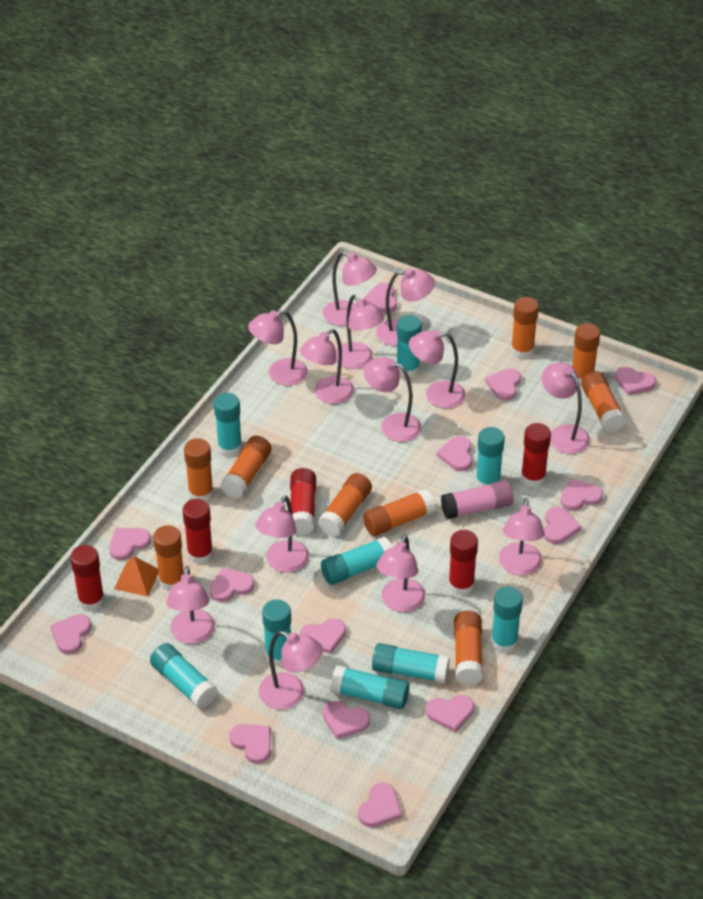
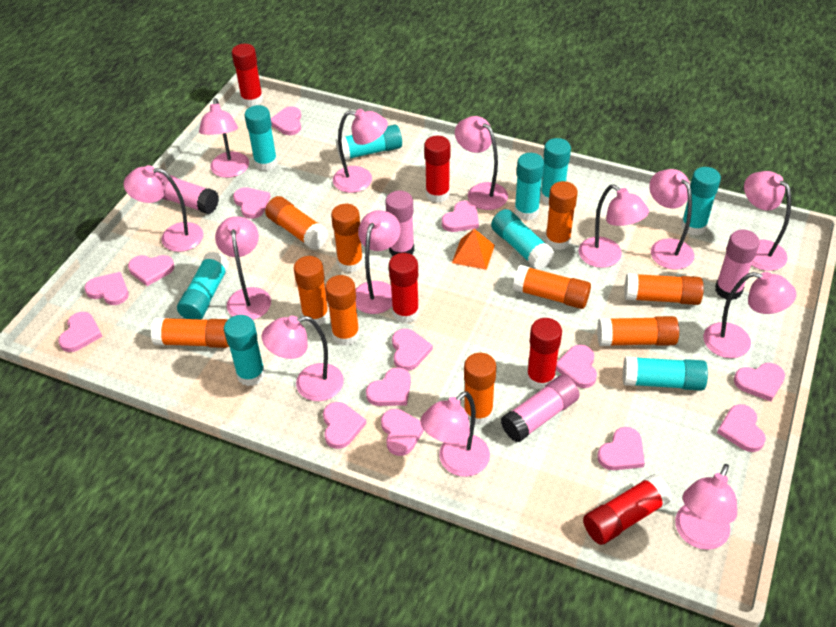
orange glue stick: 9 -> 10
pink glue stick: 1 -> 4

